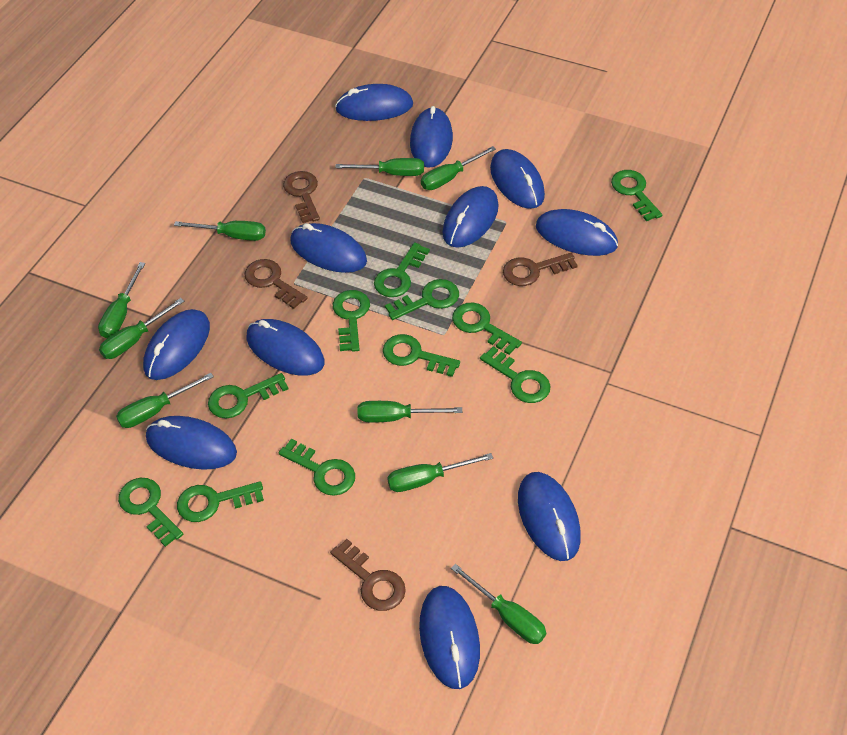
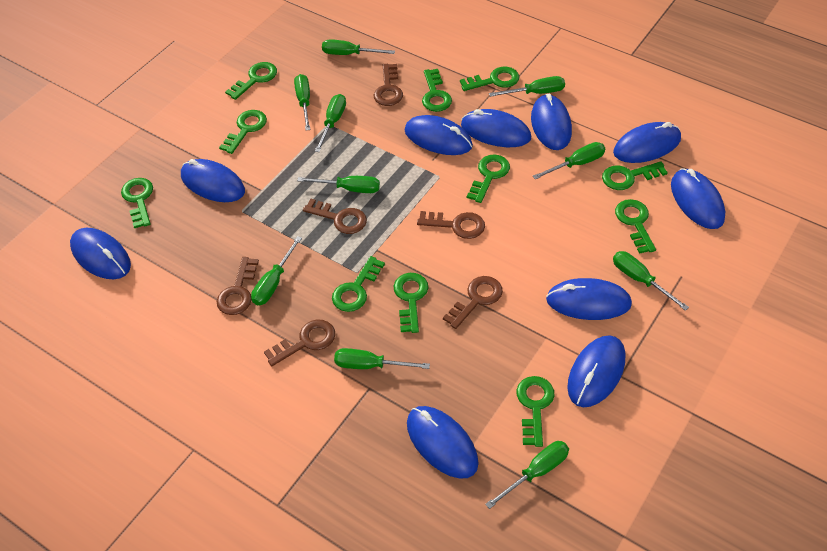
blue mouse: 11 -> 10
brown key: 4 -> 6
green screwdriver: 9 -> 10

